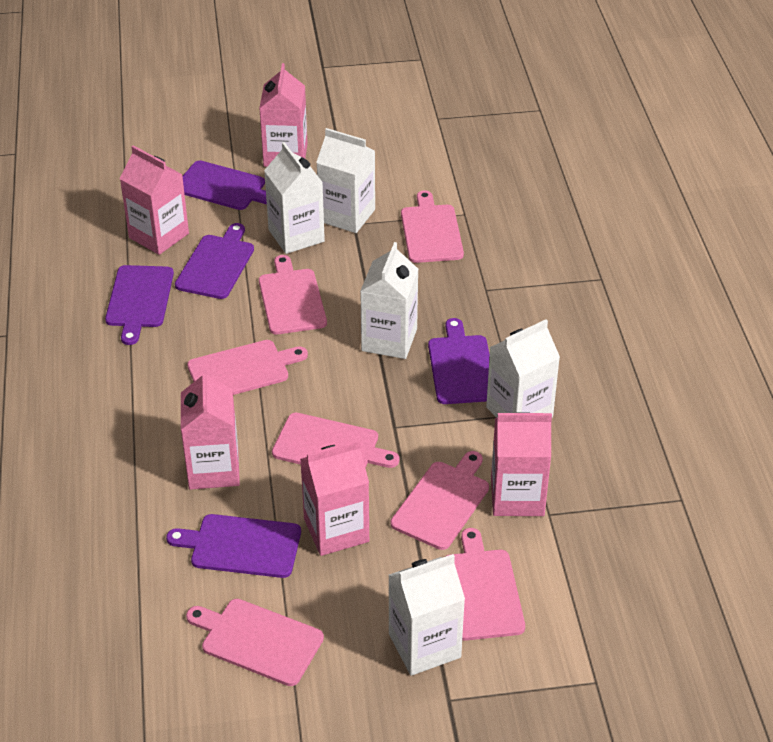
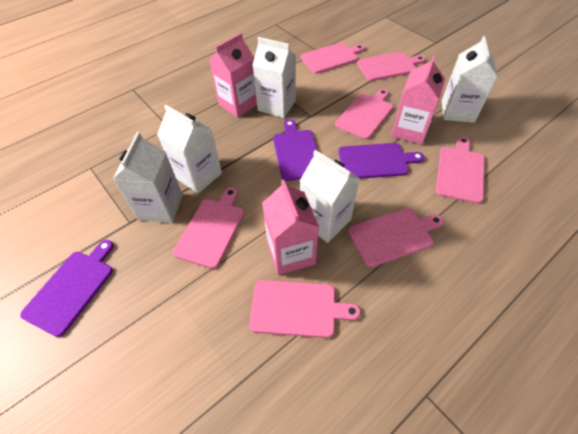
pink carton: 5 -> 3
purple cutting board: 5 -> 3

